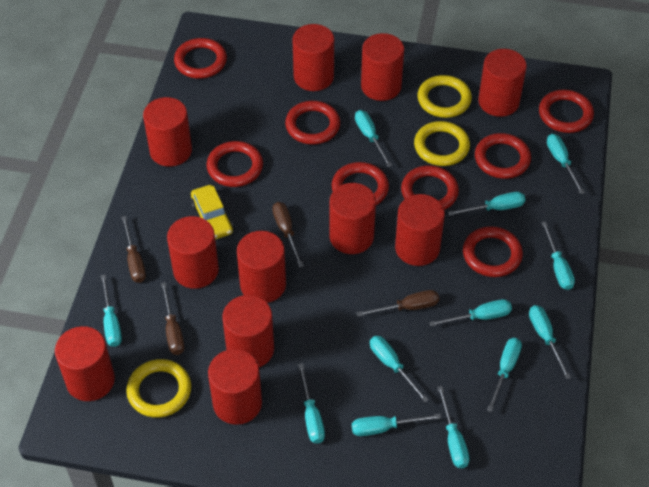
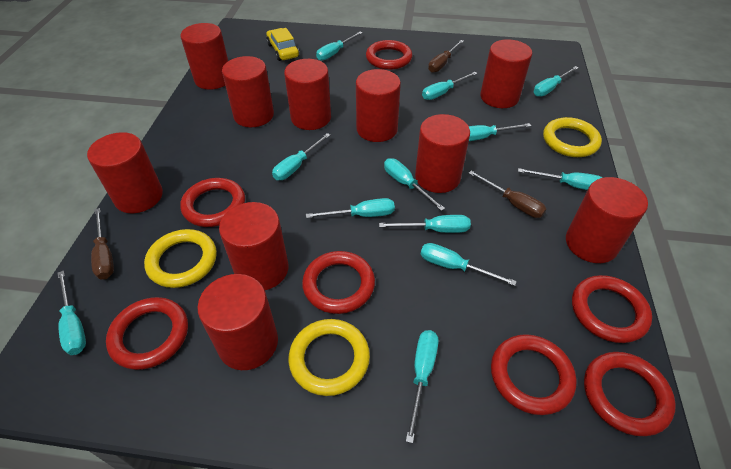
brown screwdriver: 4 -> 3
red cylinder: 11 -> 10
red ring: 8 -> 7

